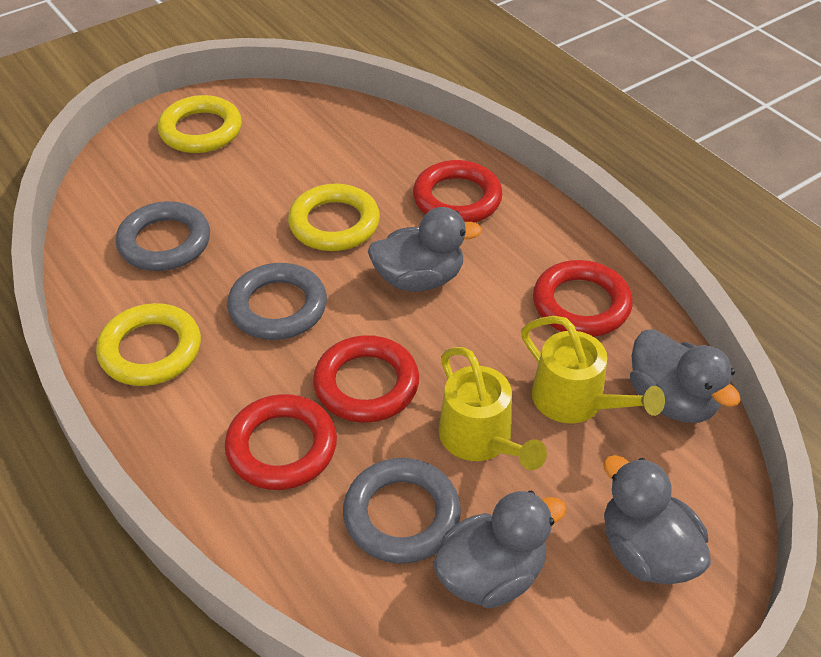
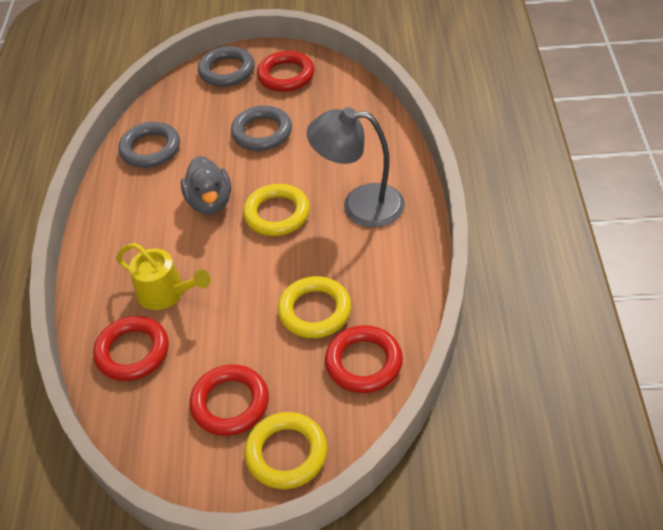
grey duck: 4 -> 1
grey lamp: 0 -> 1
yellow watering can: 2 -> 1

